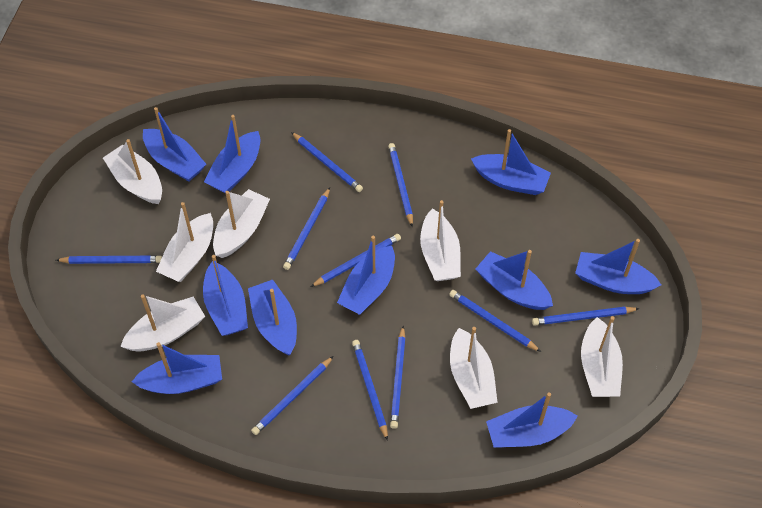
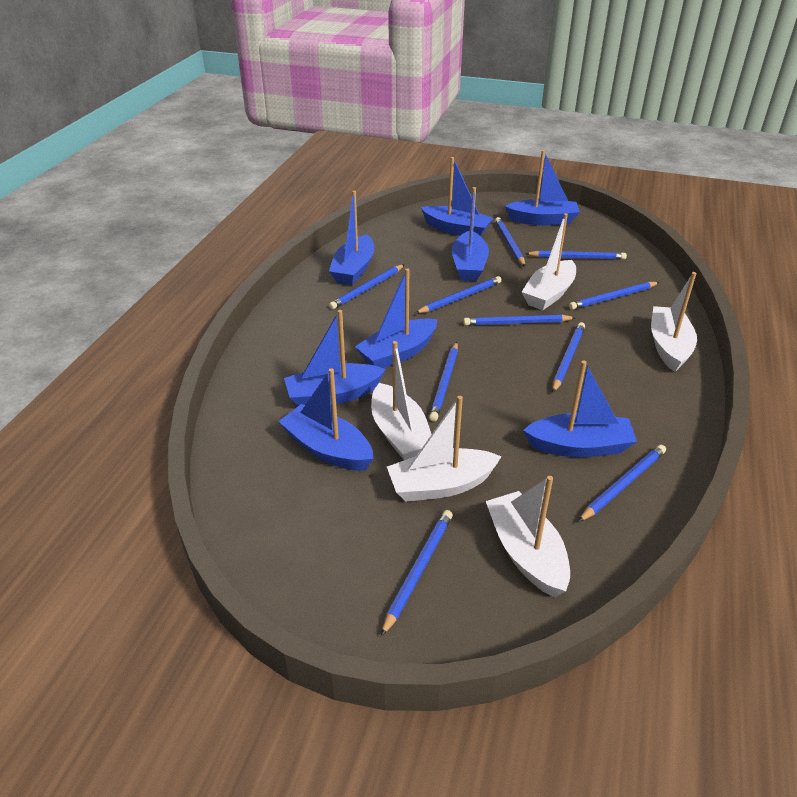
blue boat: 10 -> 8
white boat: 7 -> 5

